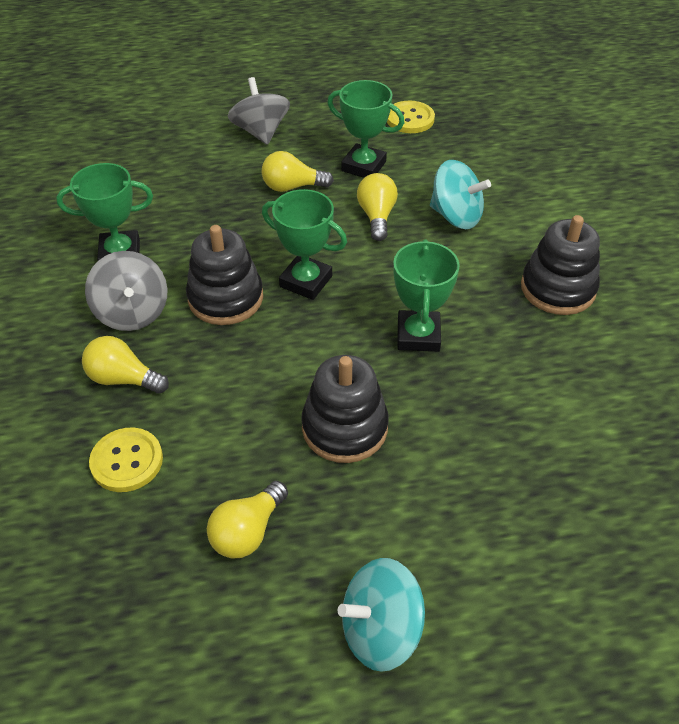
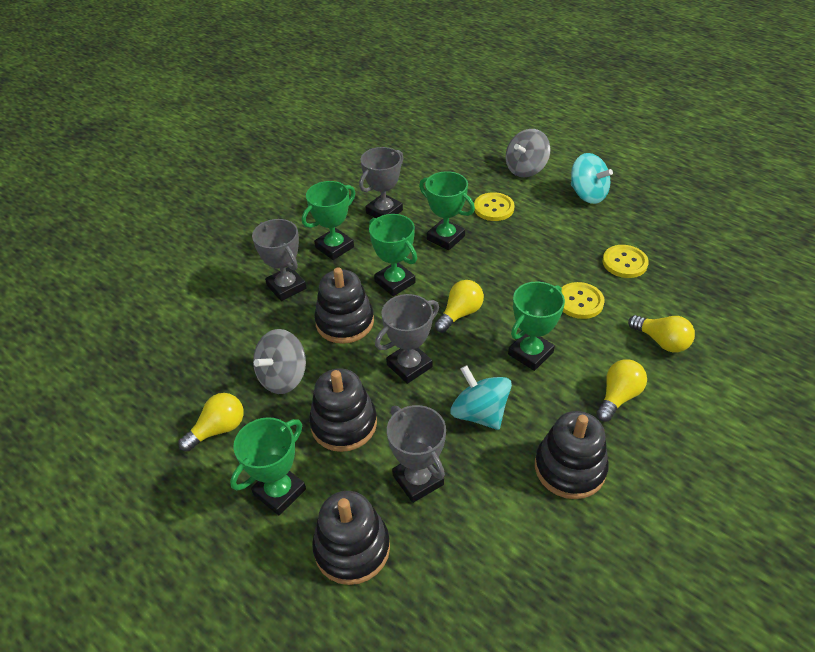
black stacking toy: 3 -> 4
green trophy: 4 -> 5
grey trophy: 0 -> 4
yellow button: 2 -> 3

